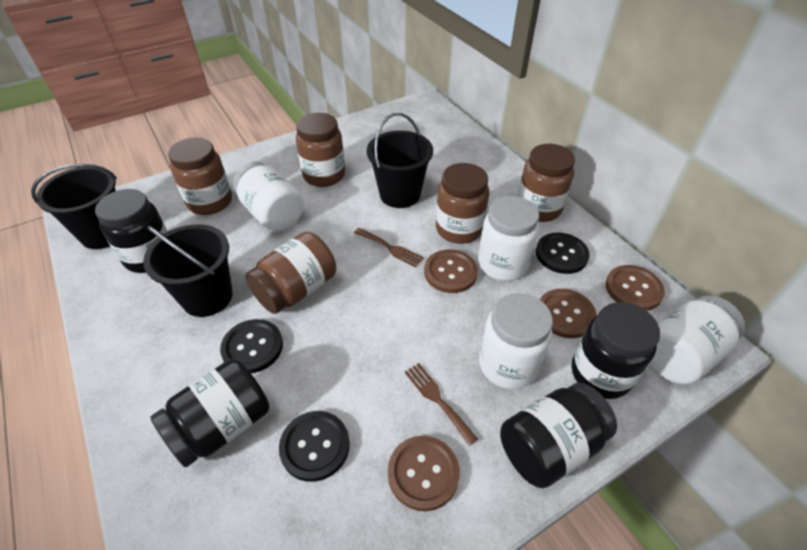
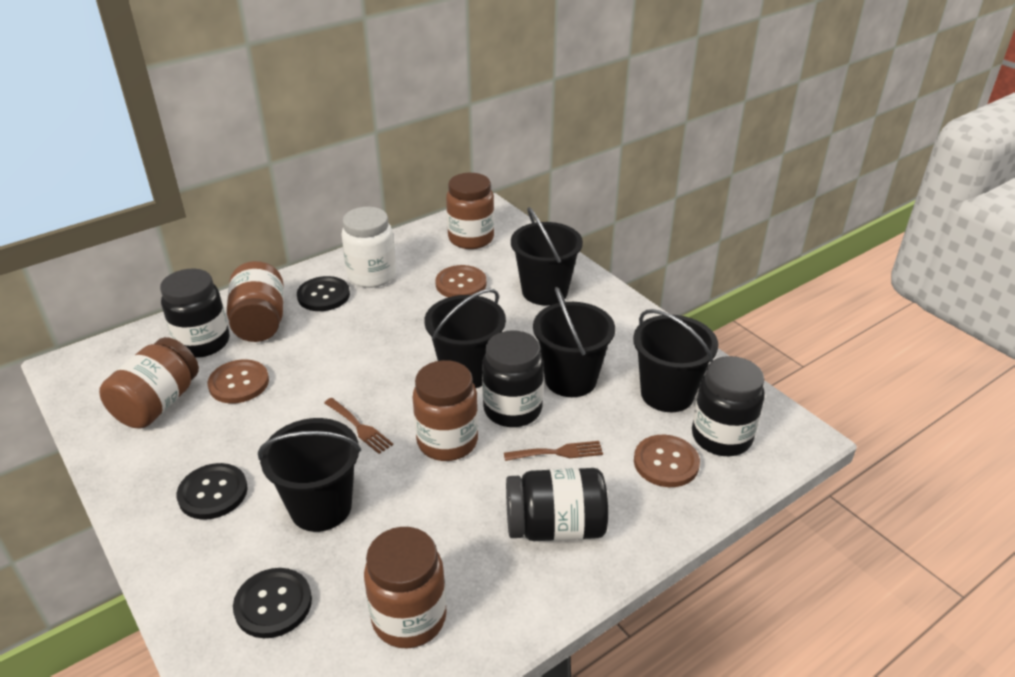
black bucket: 3 -> 5
brown button: 4 -> 3
white jar: 4 -> 1

